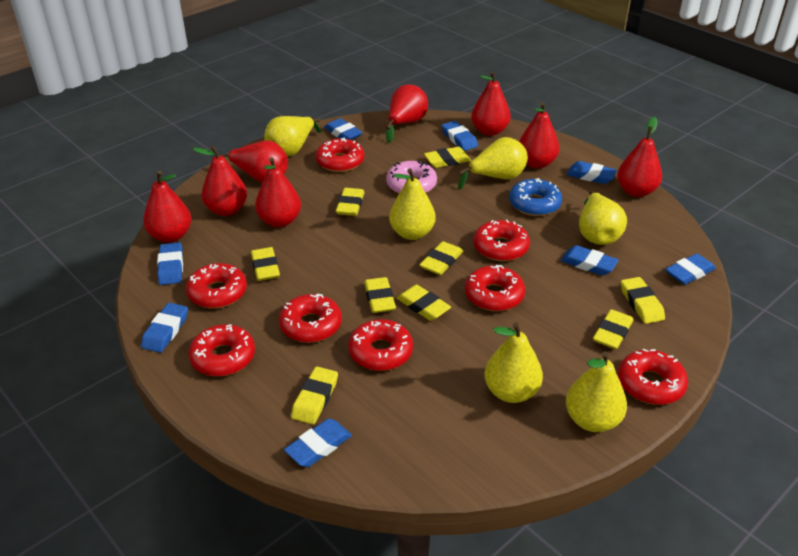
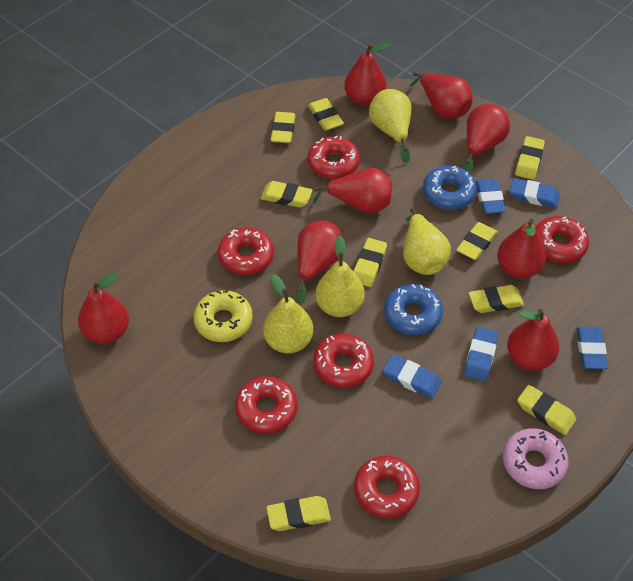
blue donut: 1 -> 2
blue eraser: 8 -> 5
red donut: 8 -> 6
yellow donut: 0 -> 1
yellow pear: 6 -> 4

